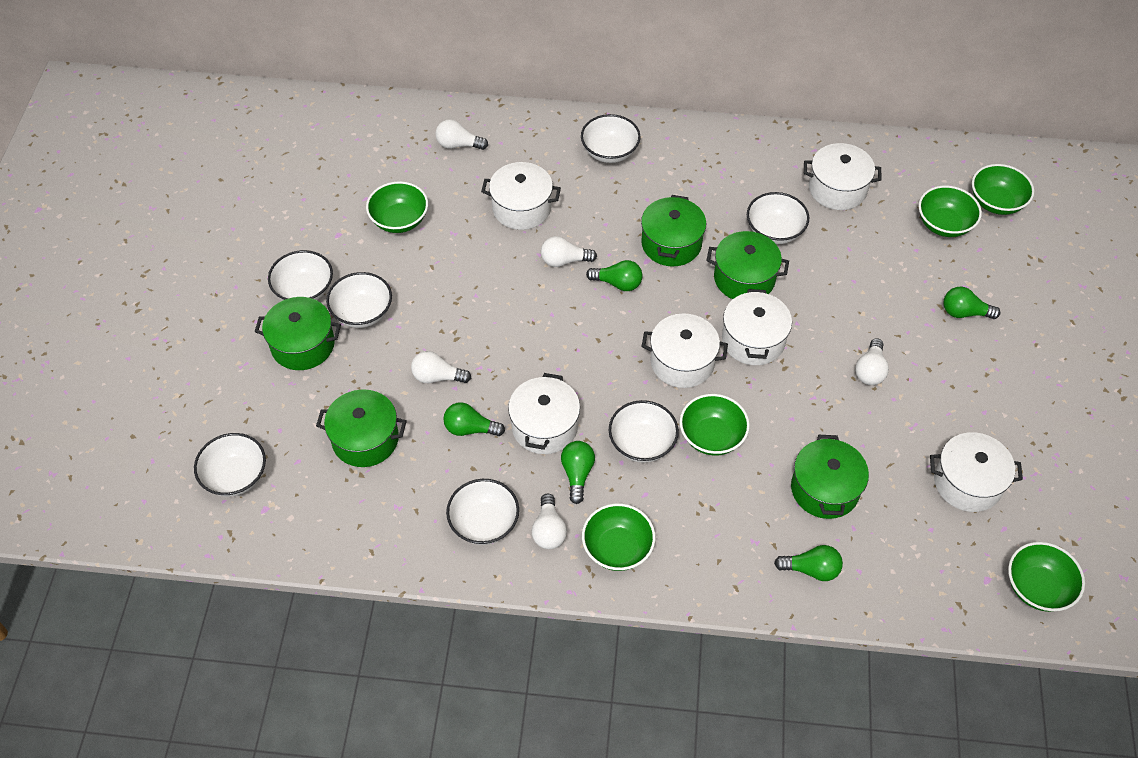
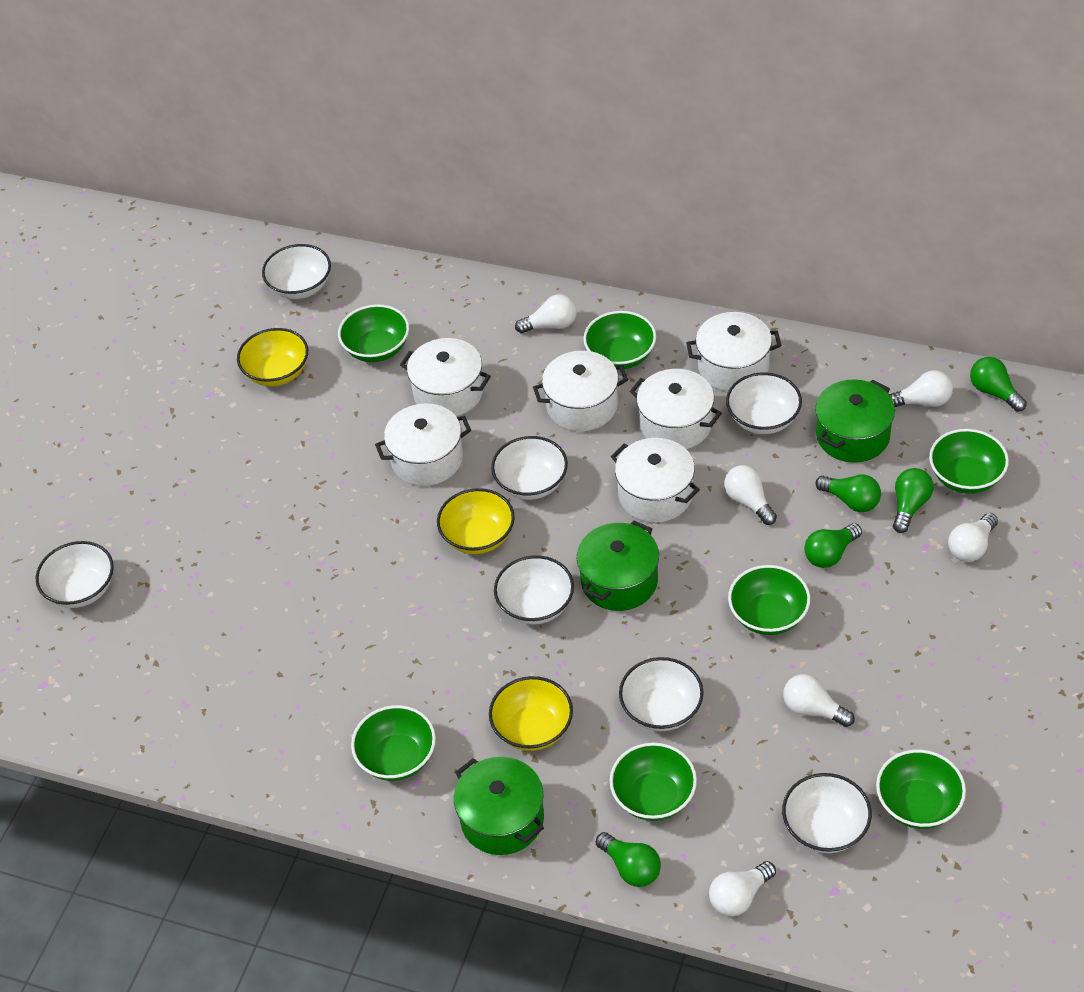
green bowl: 6 -> 7
green pot: 5 -> 3
white light bulb: 5 -> 6
yellow bowl: 0 -> 3

